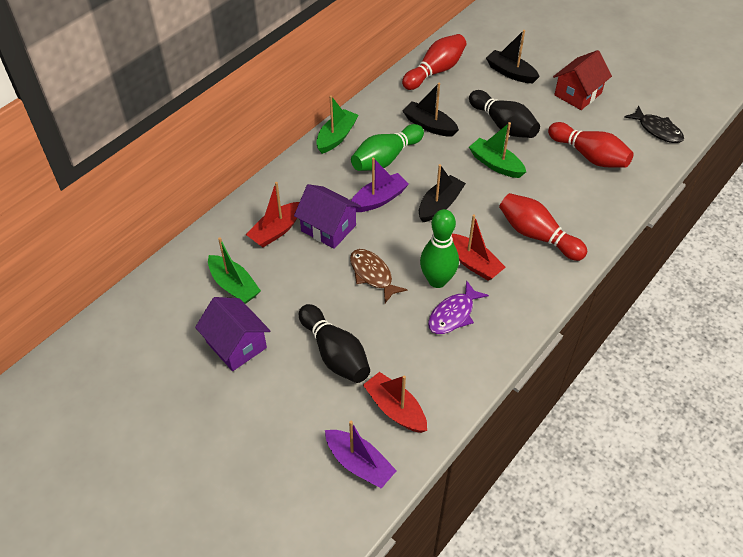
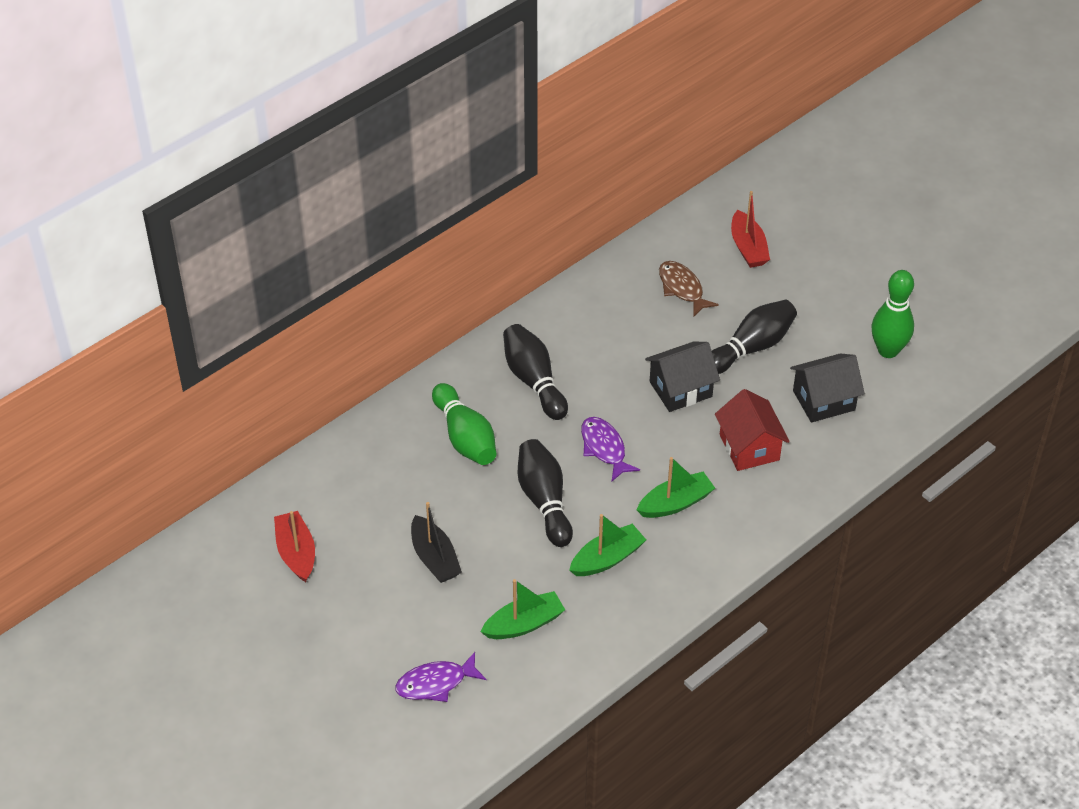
black boat: 3 -> 1
black bowling pin: 2 -> 3
black fish: 1 -> 0
black house: 0 -> 2
purple boat: 2 -> 0
purple fish: 1 -> 2
purple house: 2 -> 0
red boat: 3 -> 2
red bowling pin: 3 -> 0

